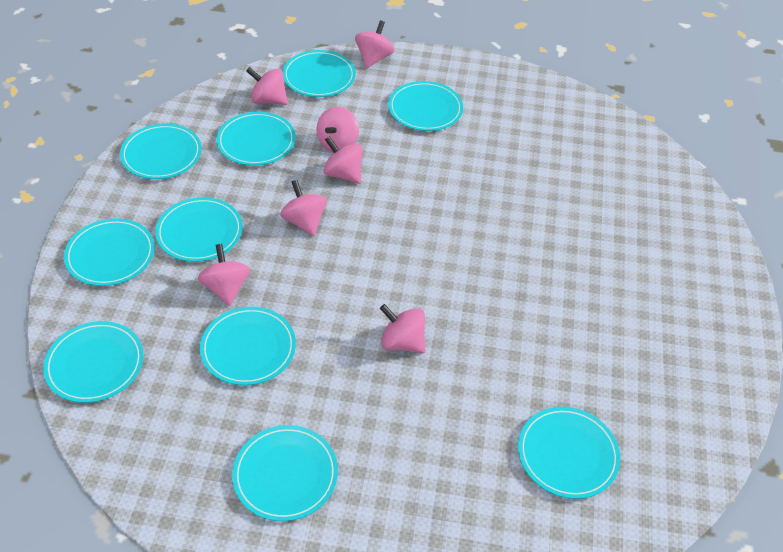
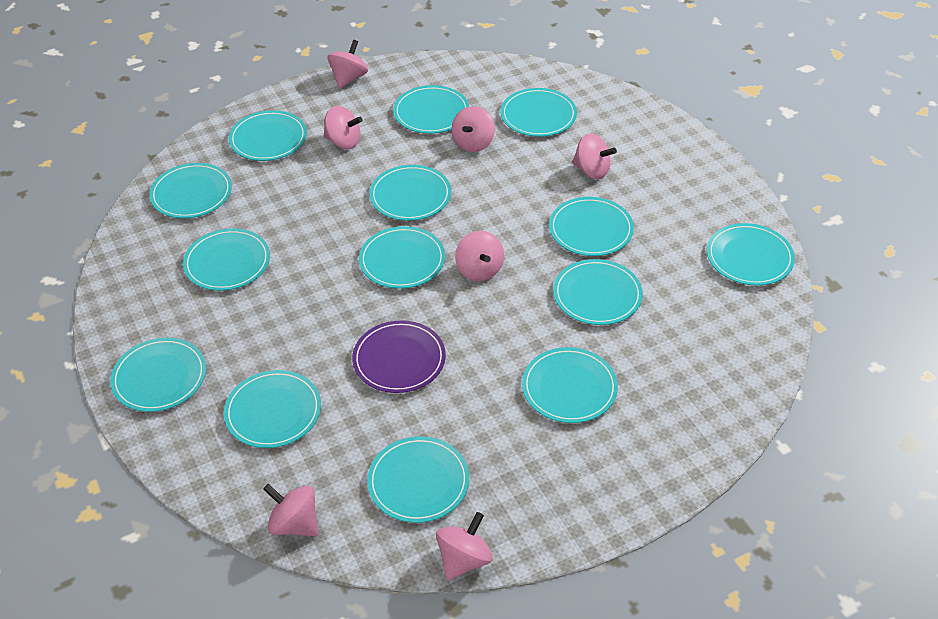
purple plate: 0 -> 1
turquoise plate: 10 -> 14

